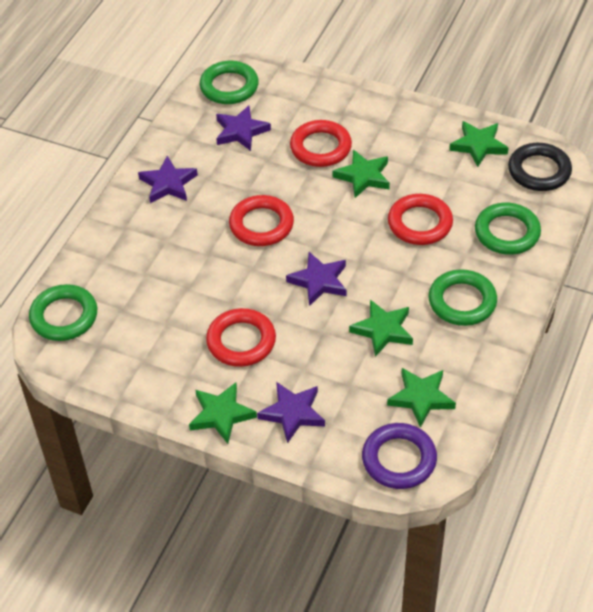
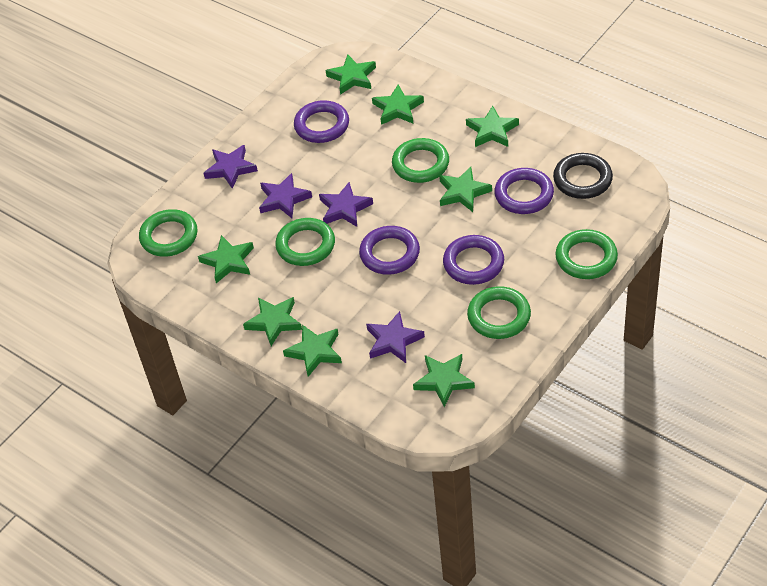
green ring: 4 -> 5
green star: 5 -> 8
purple ring: 1 -> 4
red ring: 4 -> 0

